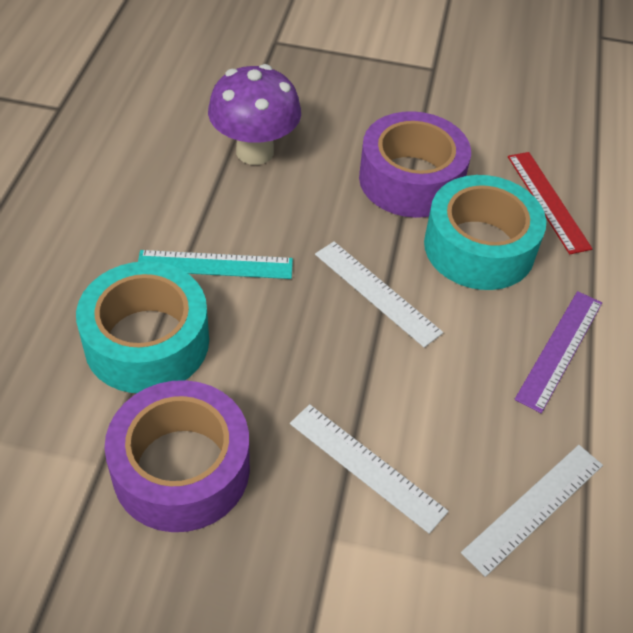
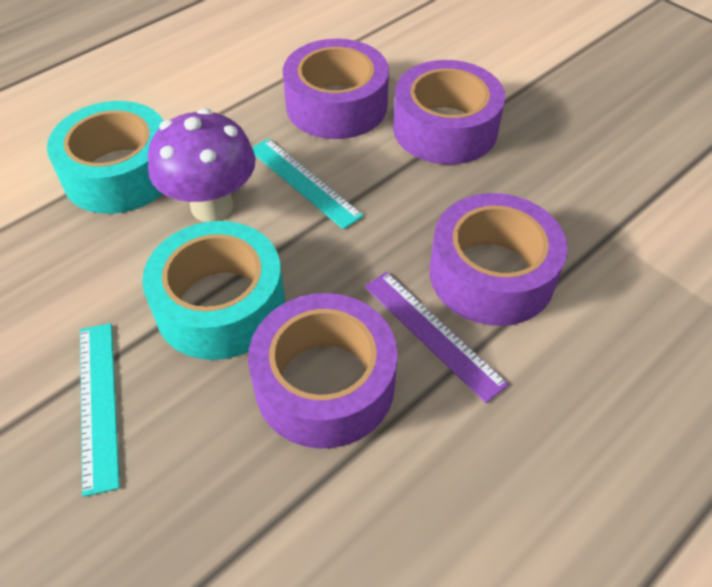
purple tape: 2 -> 4
red ruler: 1 -> 0
turquoise ruler: 1 -> 2
white ruler: 3 -> 0

